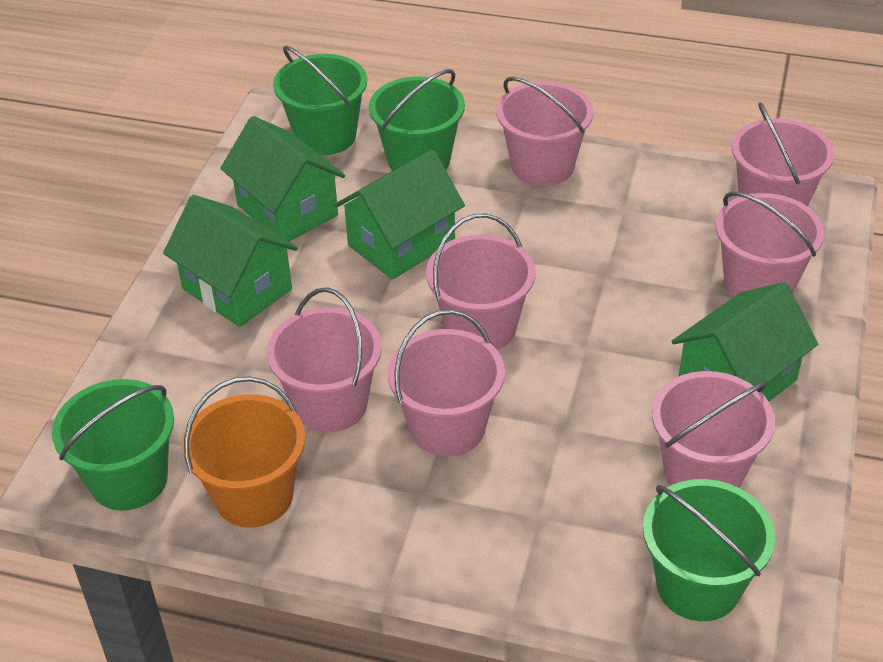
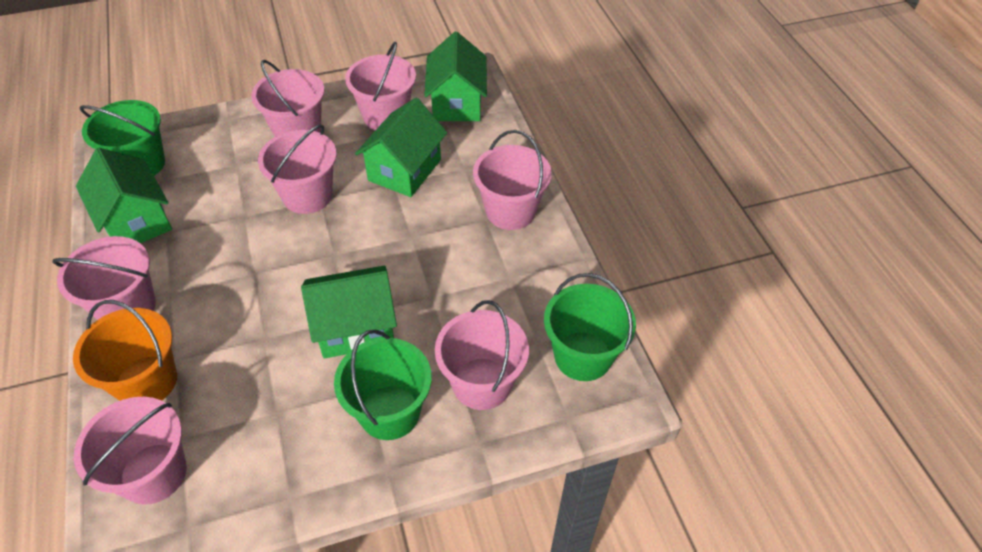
green bucket: 4 -> 3

